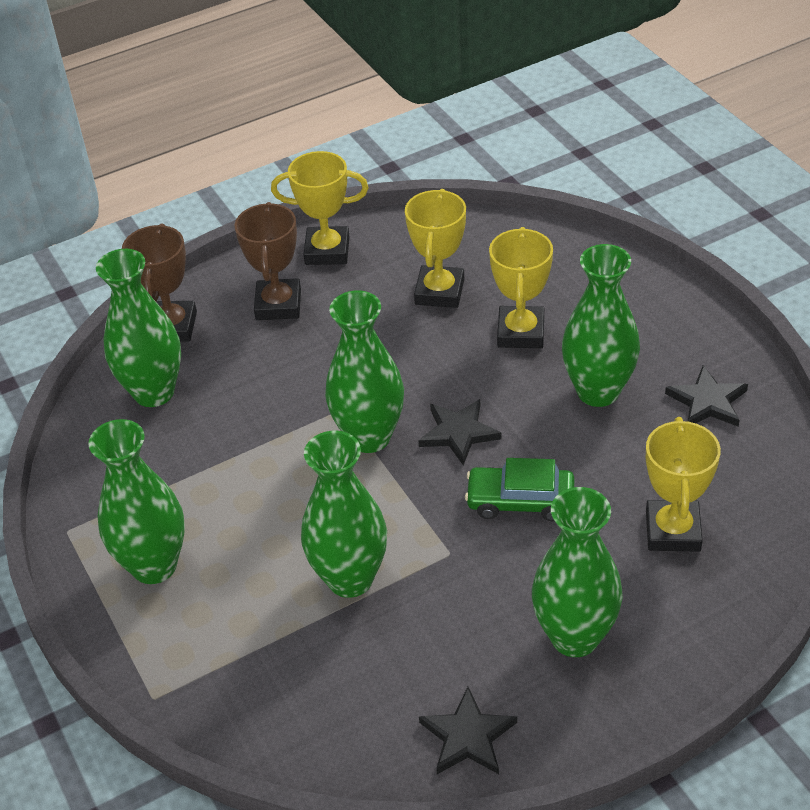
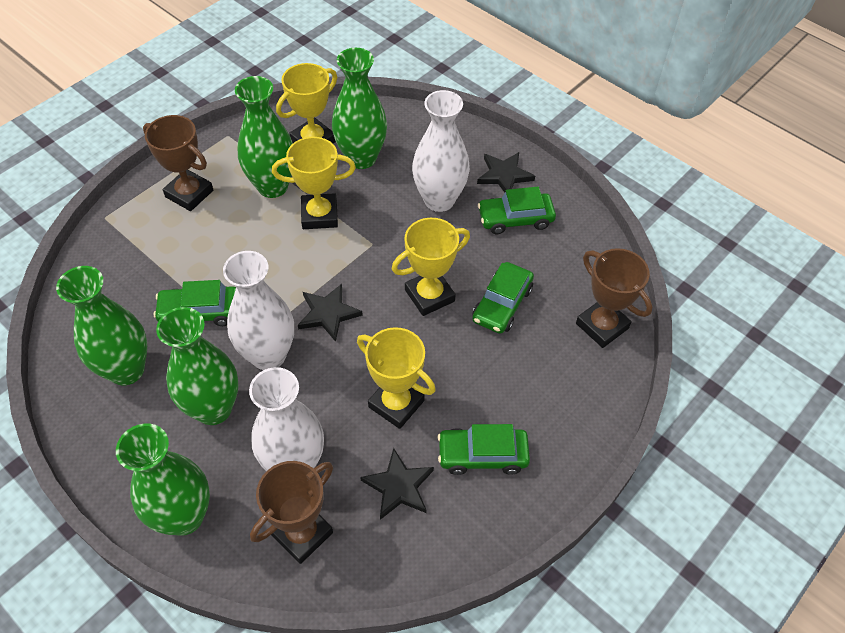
brown trophy: 2 -> 3
green car: 1 -> 4
green vase: 6 -> 5
white vase: 0 -> 3

